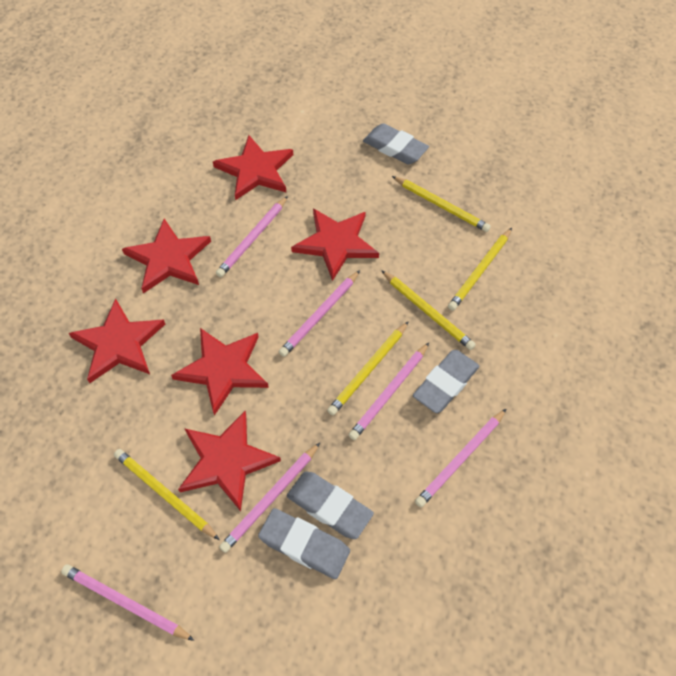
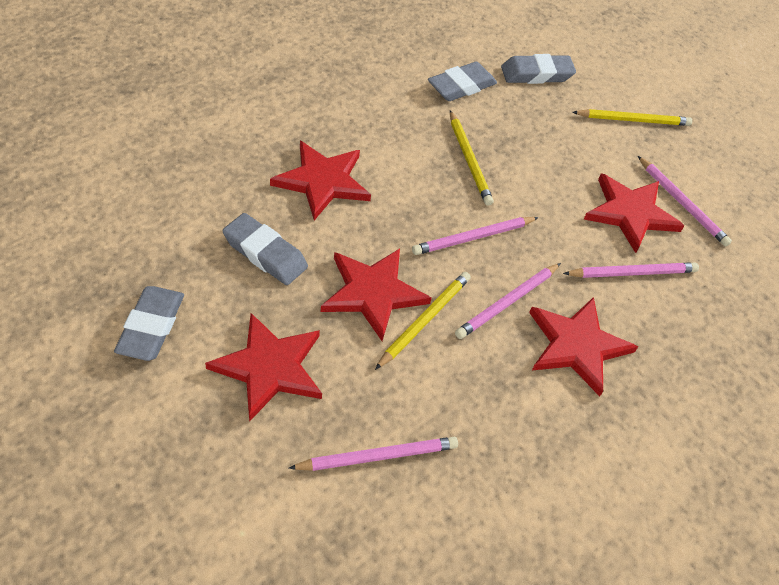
pink pencil: 6 -> 5
red star: 6 -> 5
yellow pencil: 5 -> 3

